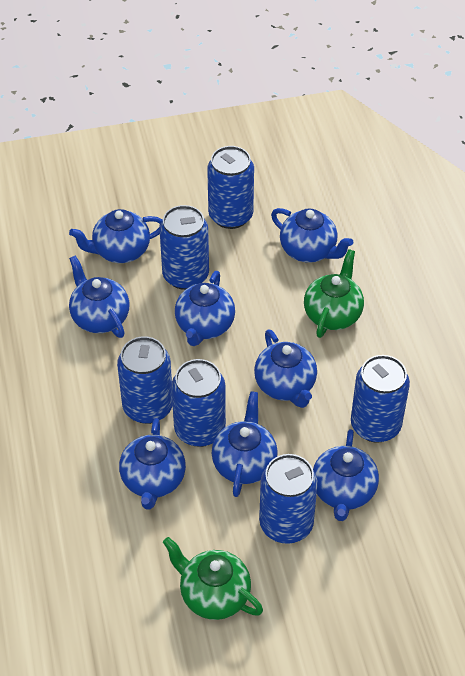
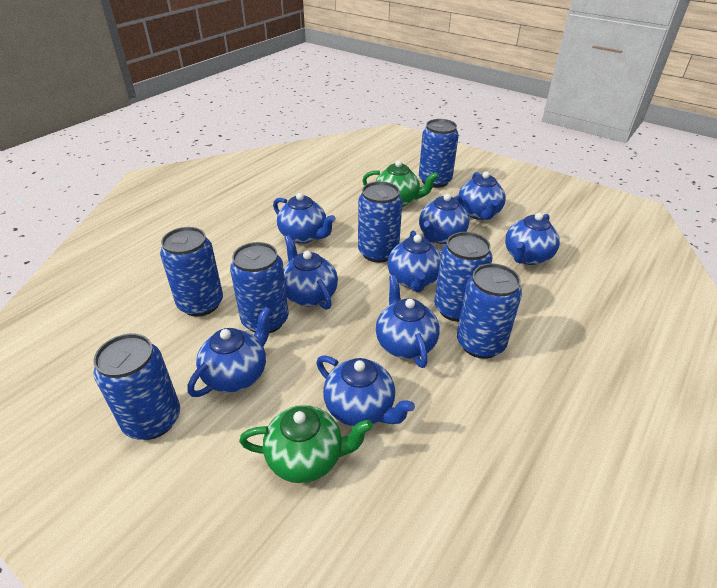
blue can: 6 -> 7
blue teapot: 8 -> 9

